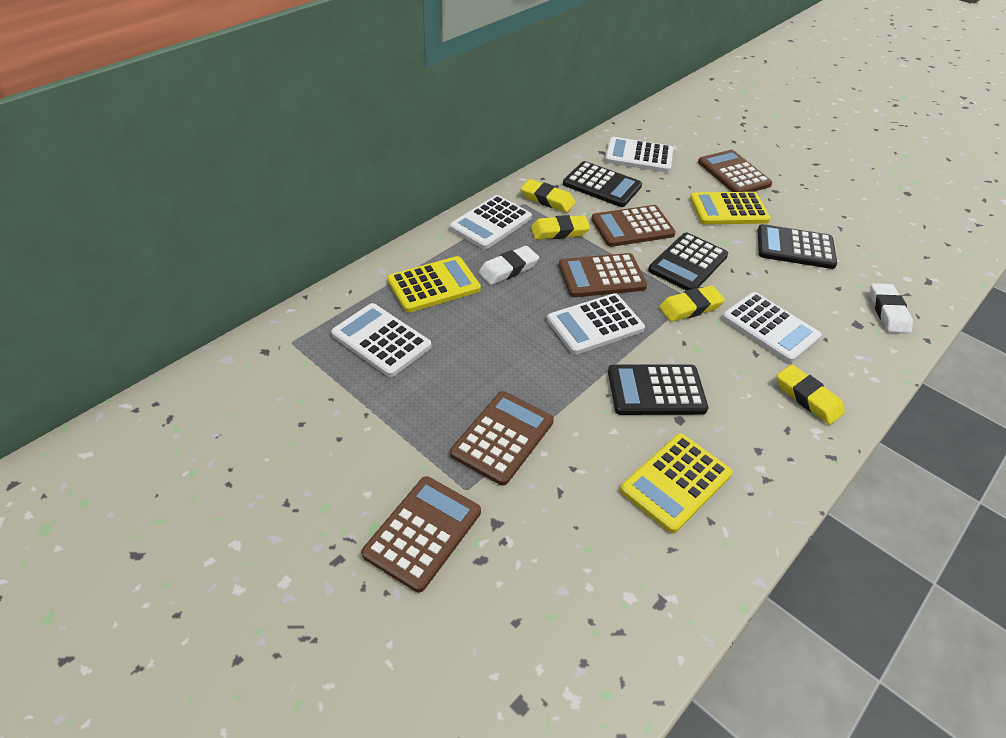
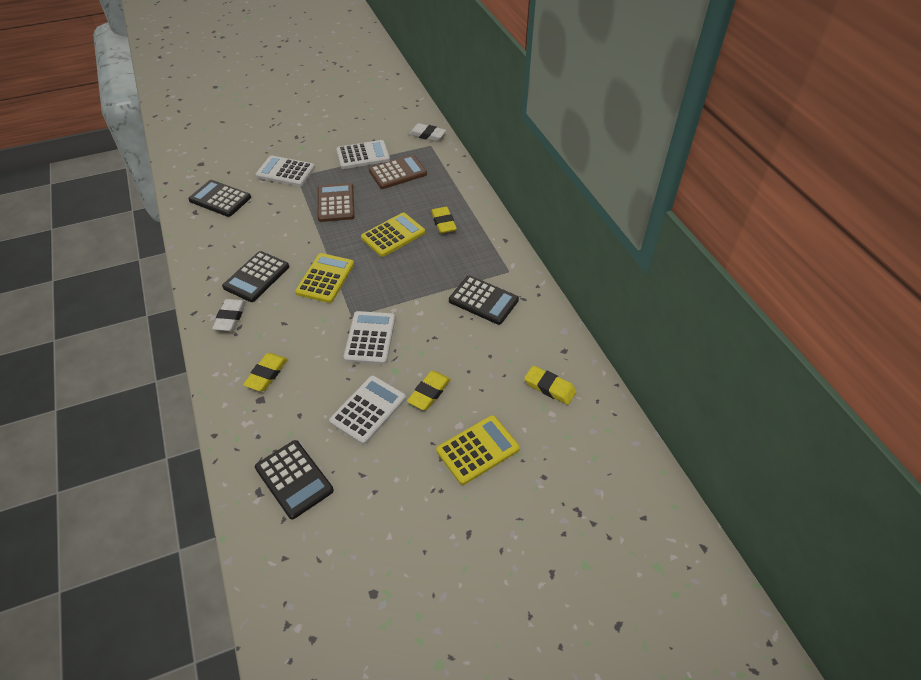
brown calculator: 5 -> 2
white calculator: 5 -> 4

